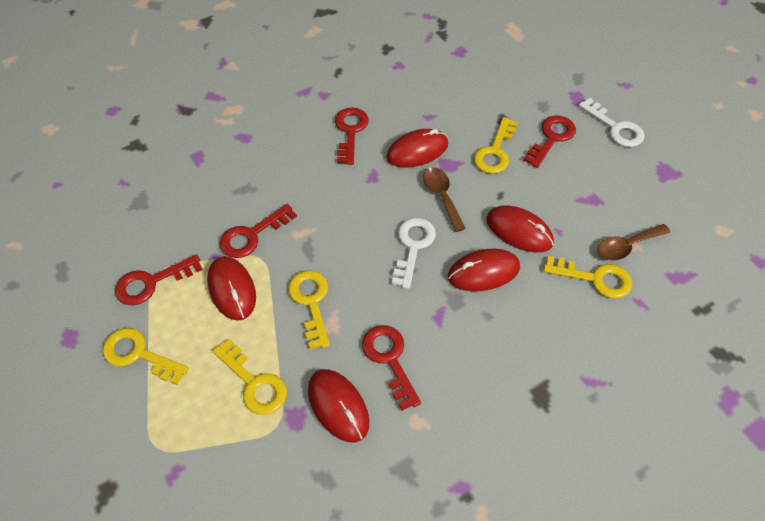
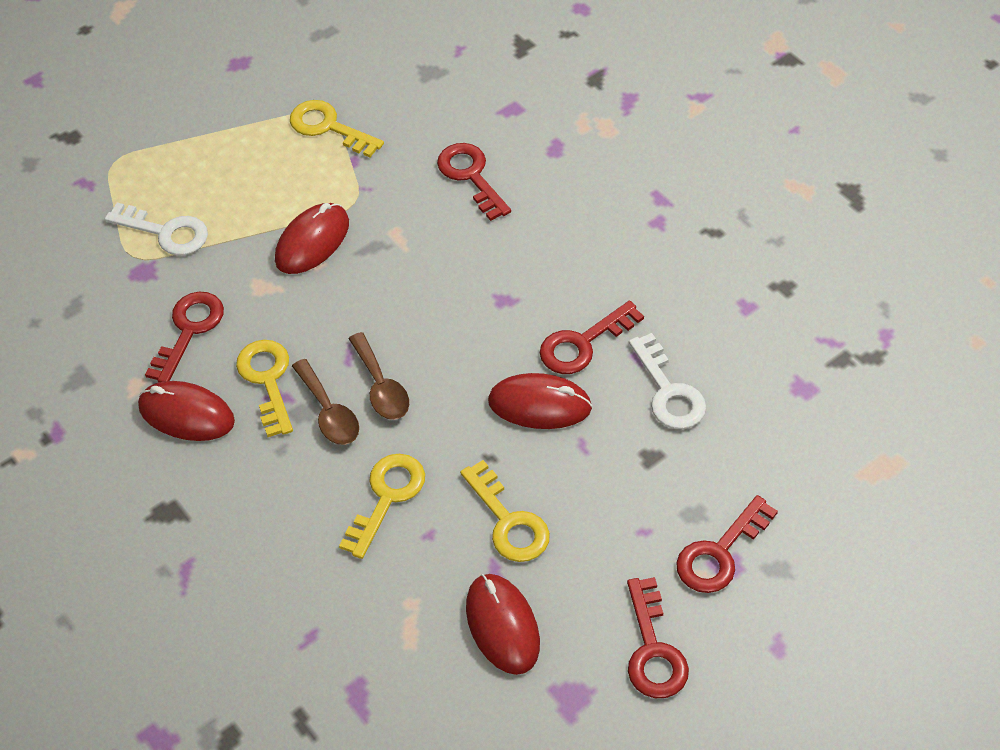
red mouse: 5 -> 4
yellow key: 5 -> 4

